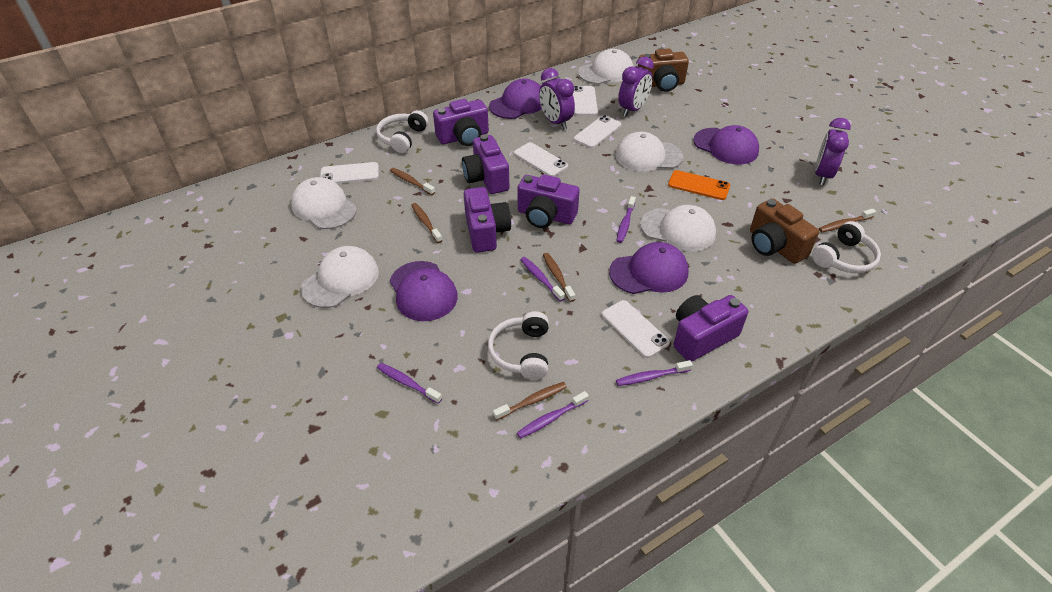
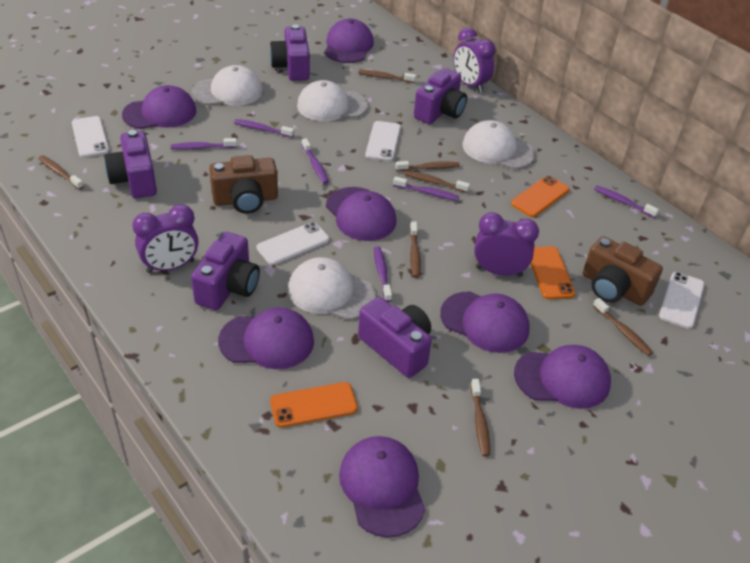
brown toothbrush: 5 -> 7
orange phone: 1 -> 3
purple cap: 4 -> 7
purple toothbrush: 5 -> 6
white cap: 5 -> 4
white headphones: 3 -> 0
white phone: 5 -> 4

